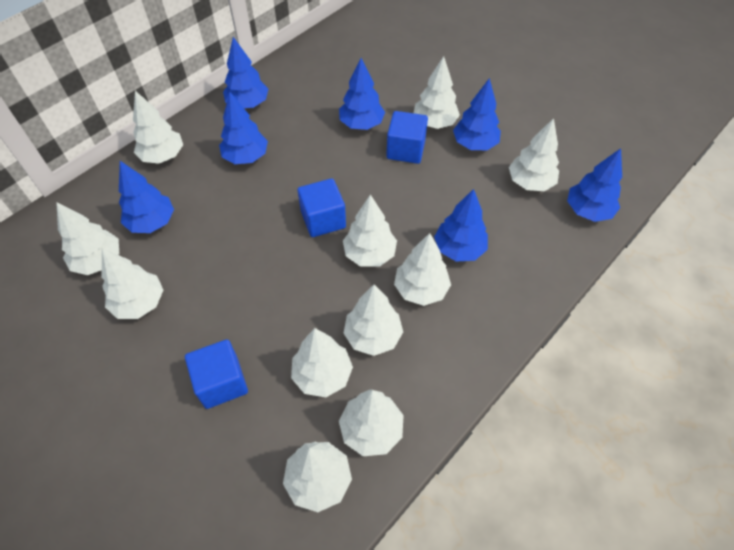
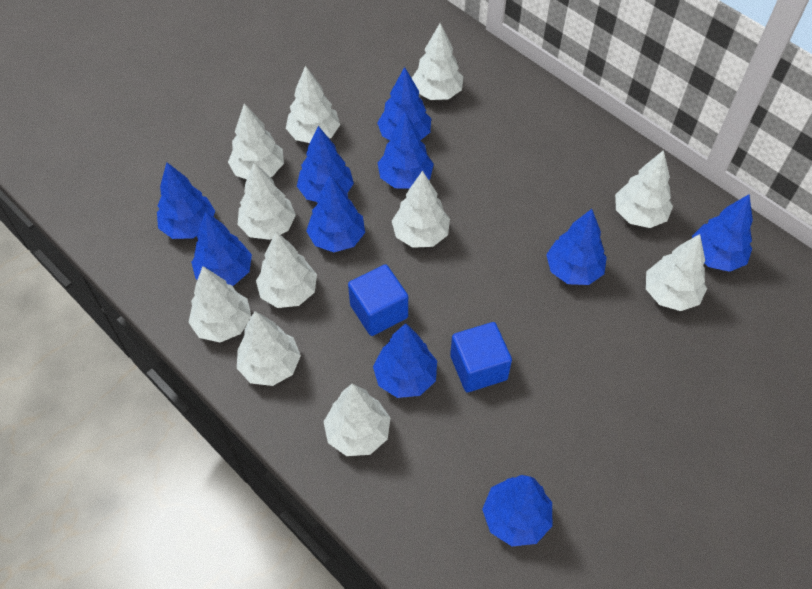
blue cube: 3 -> 2
blue tree: 7 -> 10

